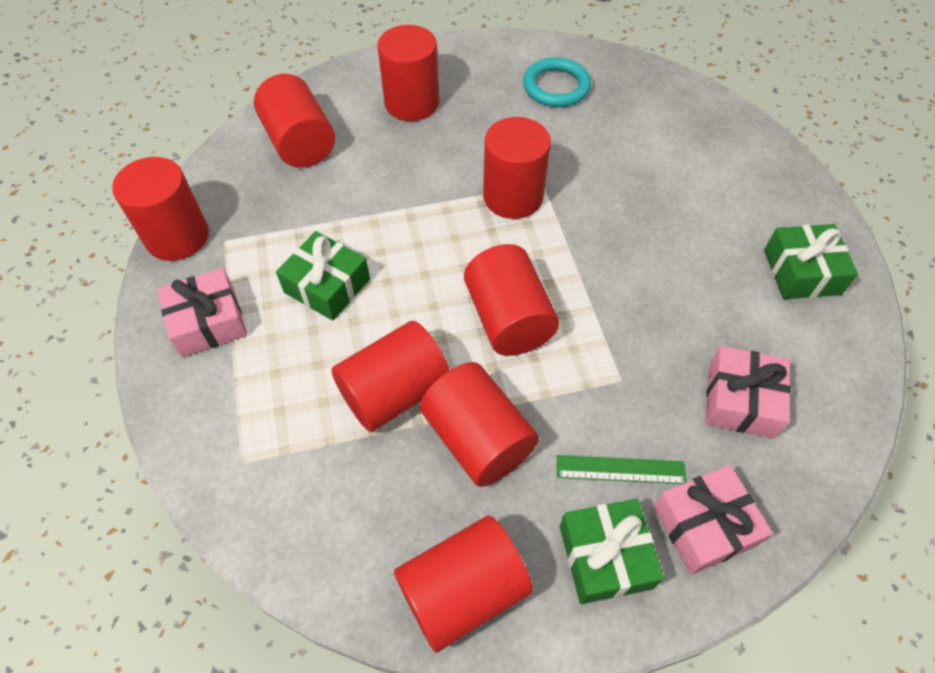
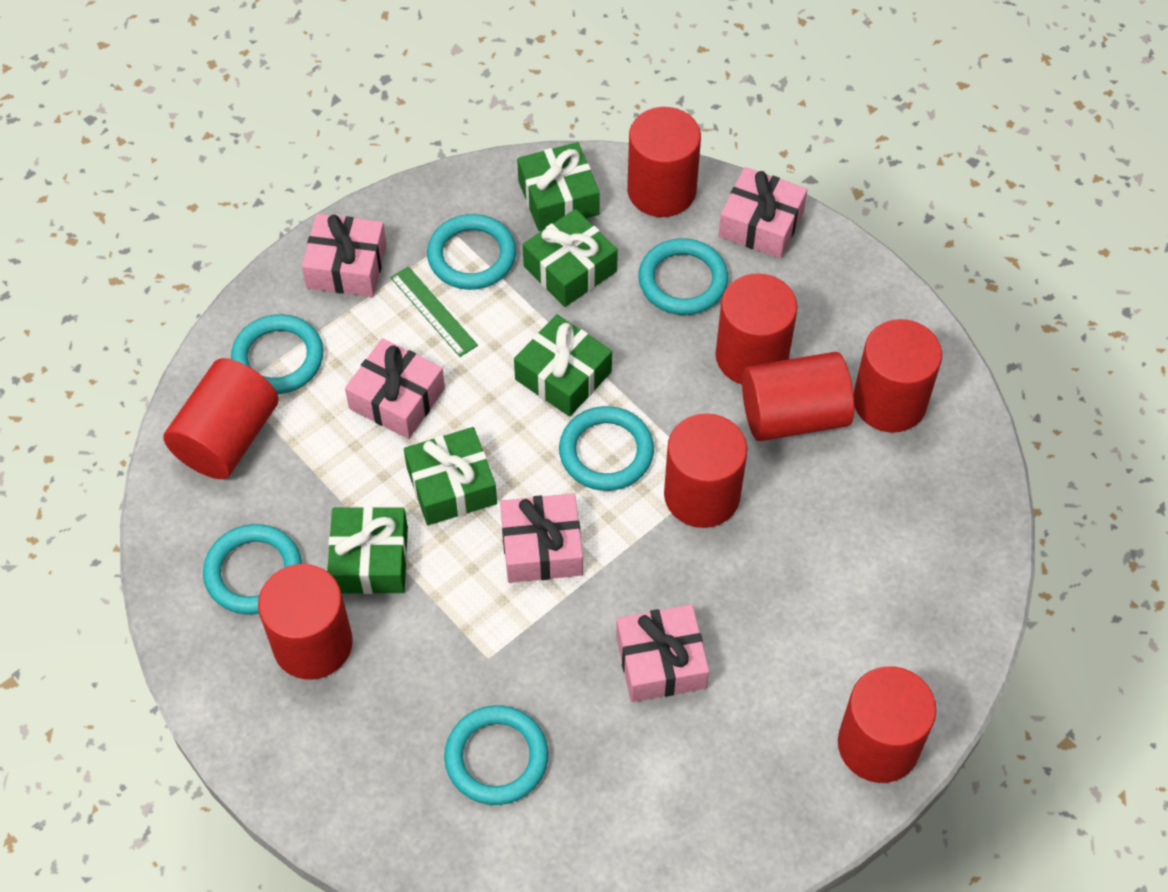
green gift: 3 -> 5
pink gift: 3 -> 5
turquoise ring: 1 -> 6

